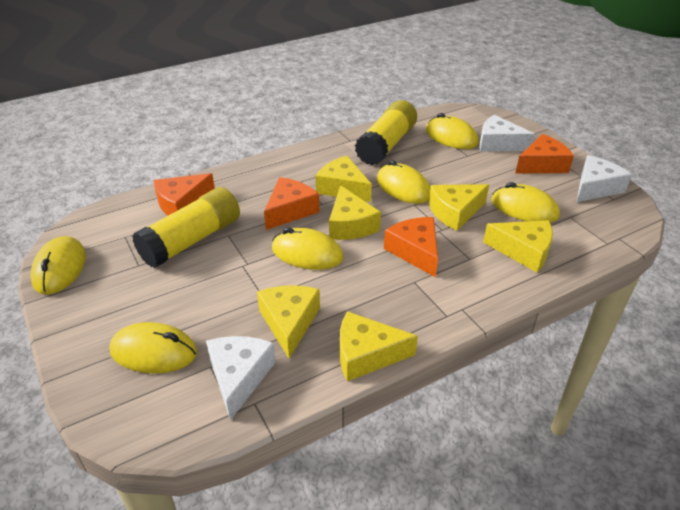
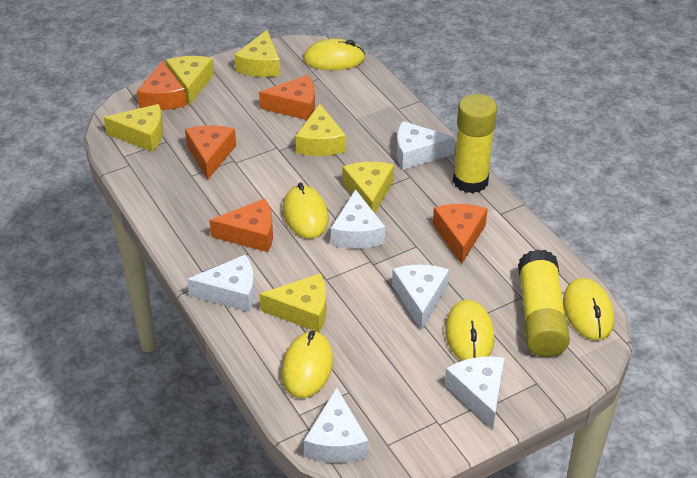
orange cheese: 4 -> 5
white cheese: 3 -> 6
yellow mouse: 6 -> 5

